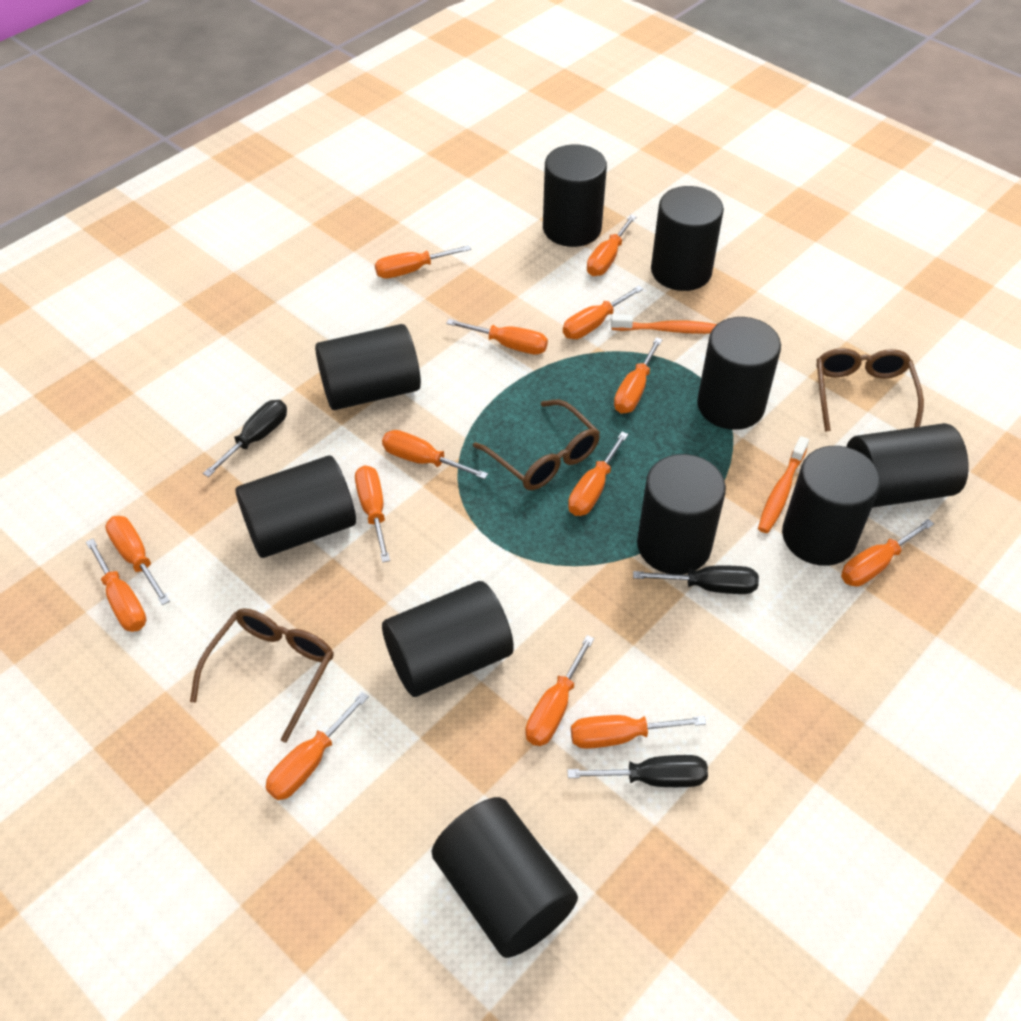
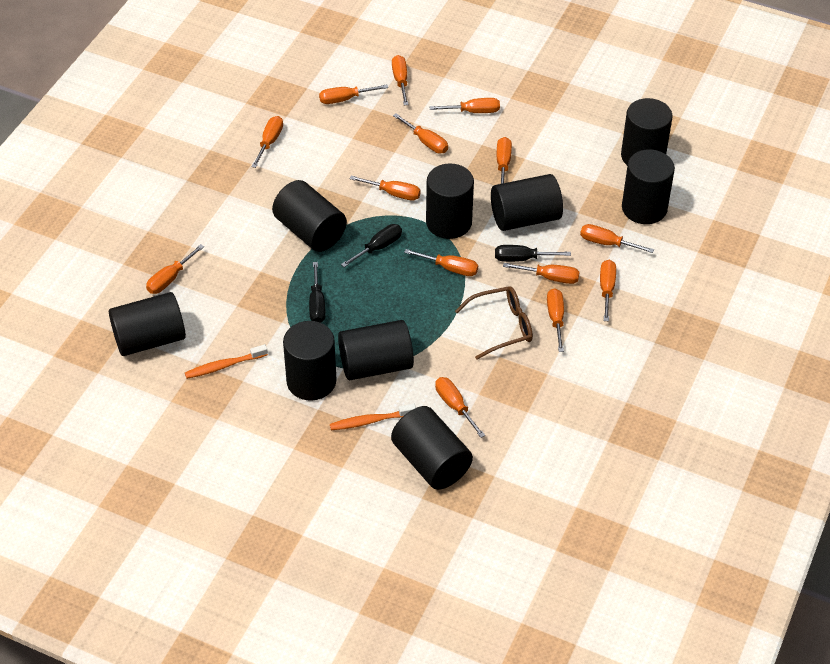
black cylinder: 10 -> 9
brown glasses: 3 -> 1

